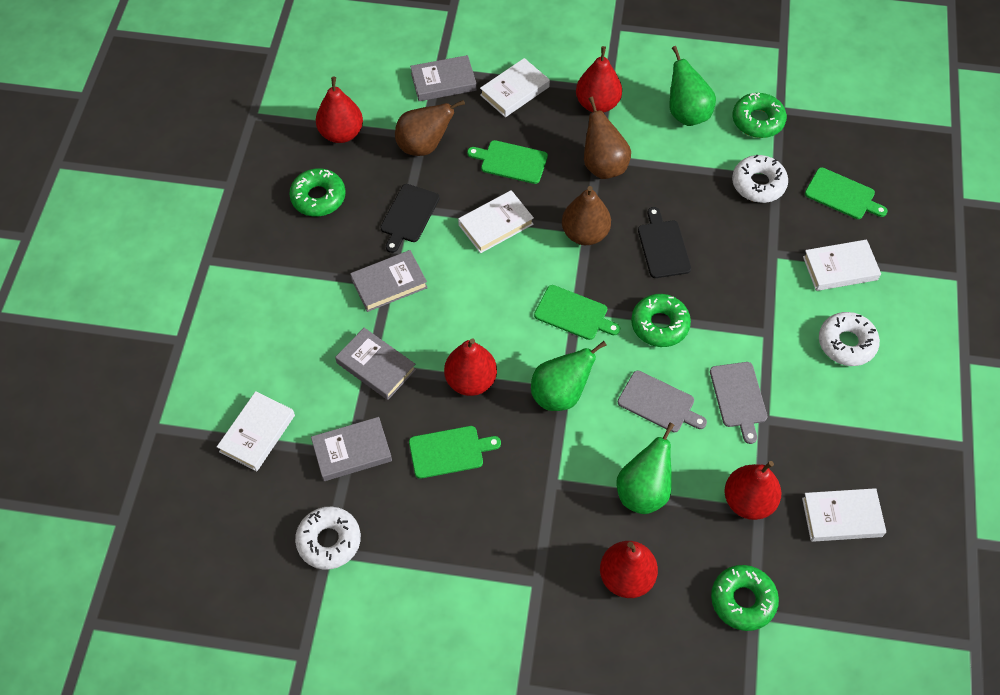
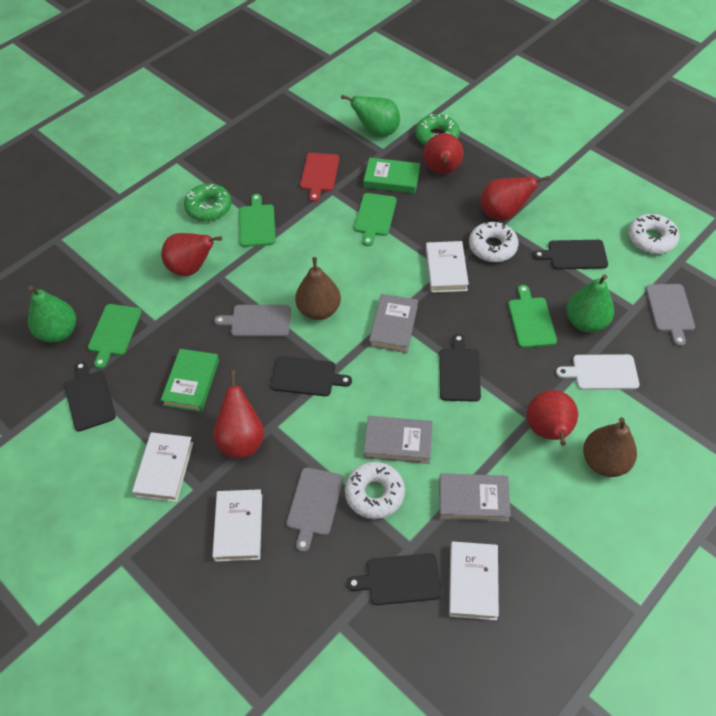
black cutting board: 2 -> 5
brown pear: 3 -> 2
green book: 0 -> 2
green donut: 4 -> 2
grey book: 4 -> 3
grey cutting board: 2 -> 3
red cutting board: 0 -> 1
white book: 5 -> 4
white cutting board: 0 -> 1

